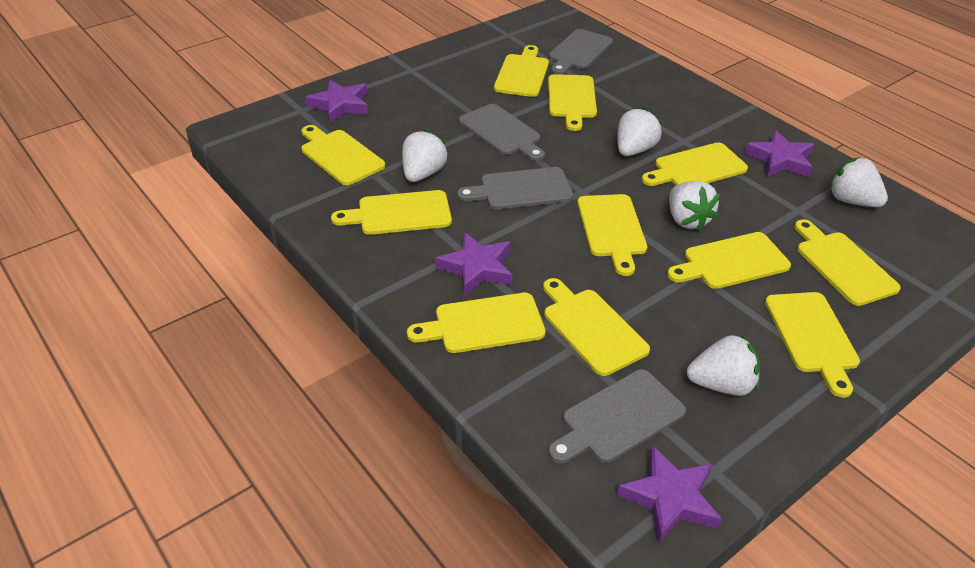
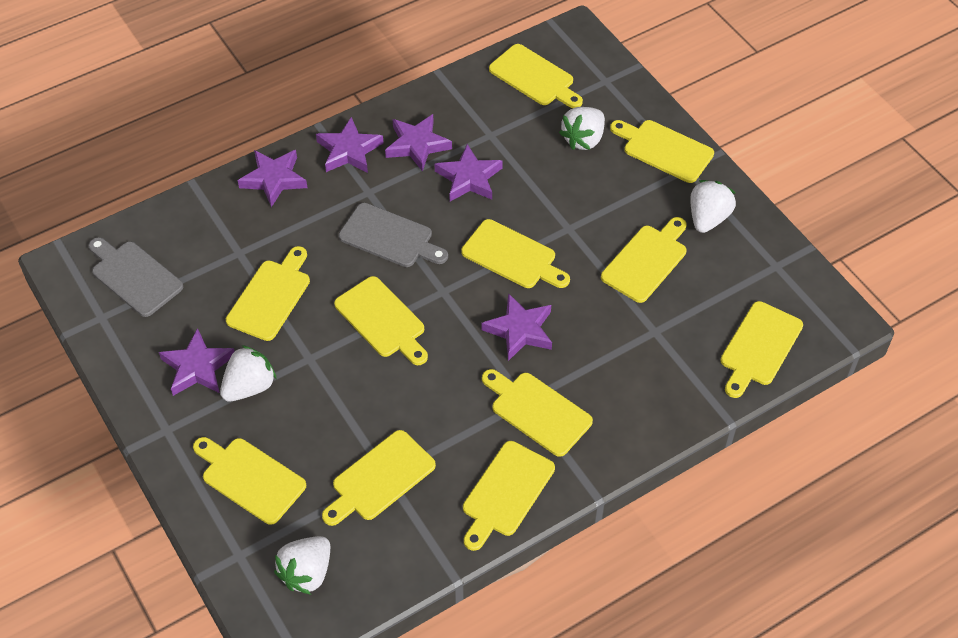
grey cutting board: 4 -> 2
purple star: 4 -> 6
white strawberry: 5 -> 4

